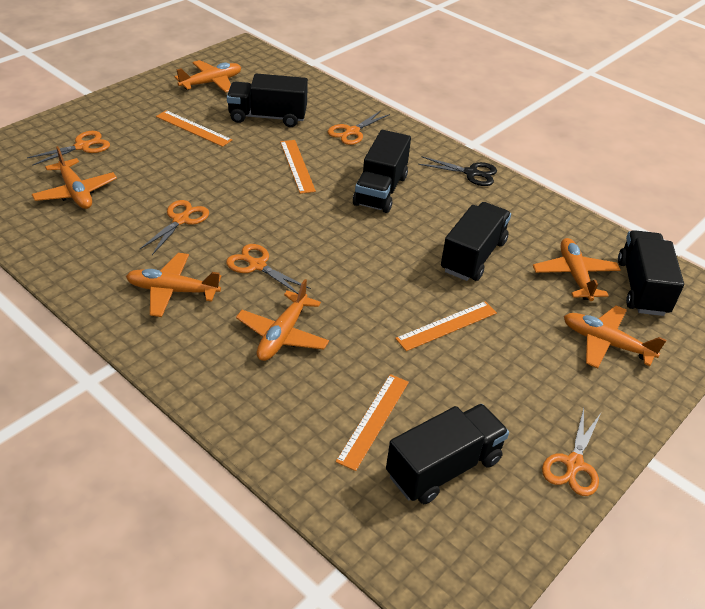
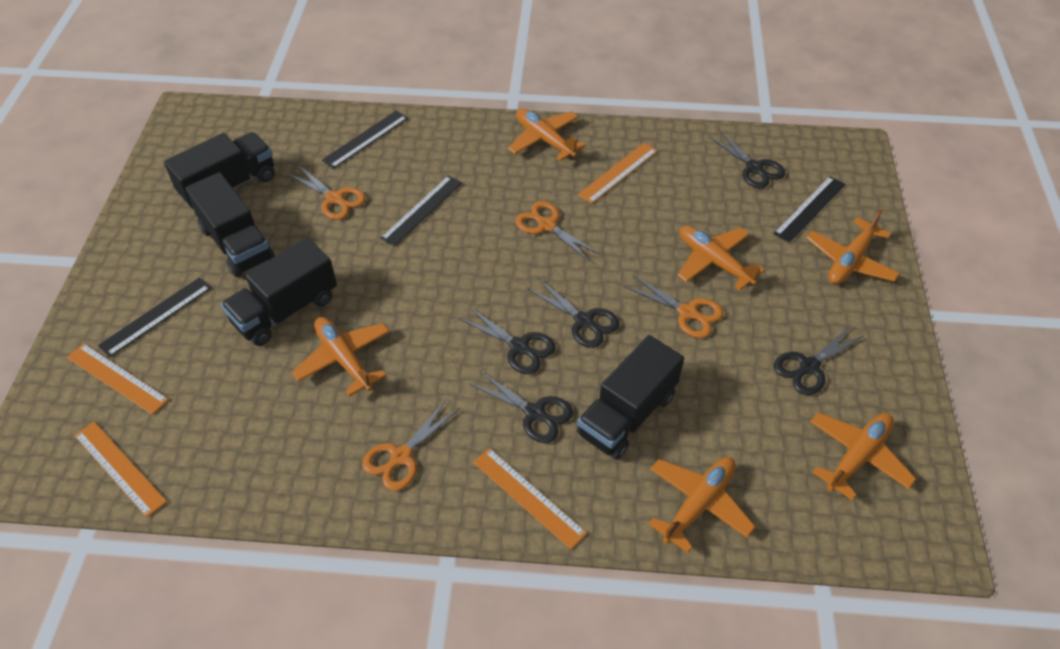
black ruler: 0 -> 4
black scissors: 1 -> 5
black truck: 5 -> 4
orange scissors: 5 -> 4

